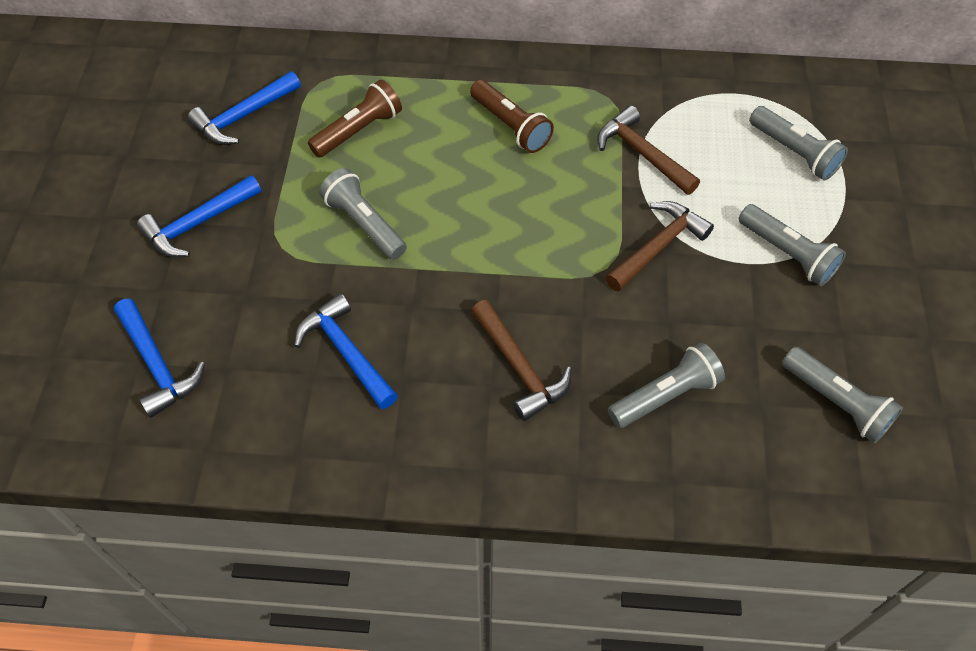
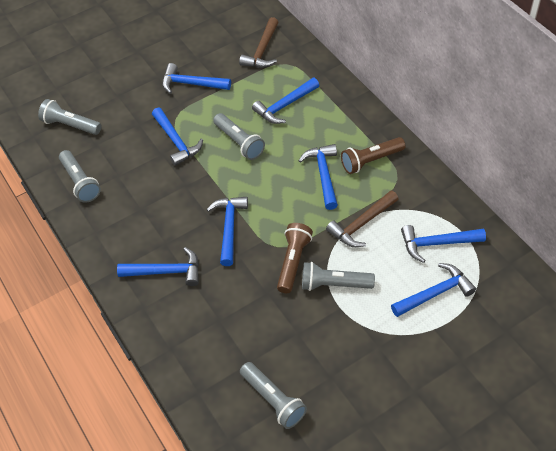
blue hammer: 4 -> 8
brown hammer: 3 -> 2

